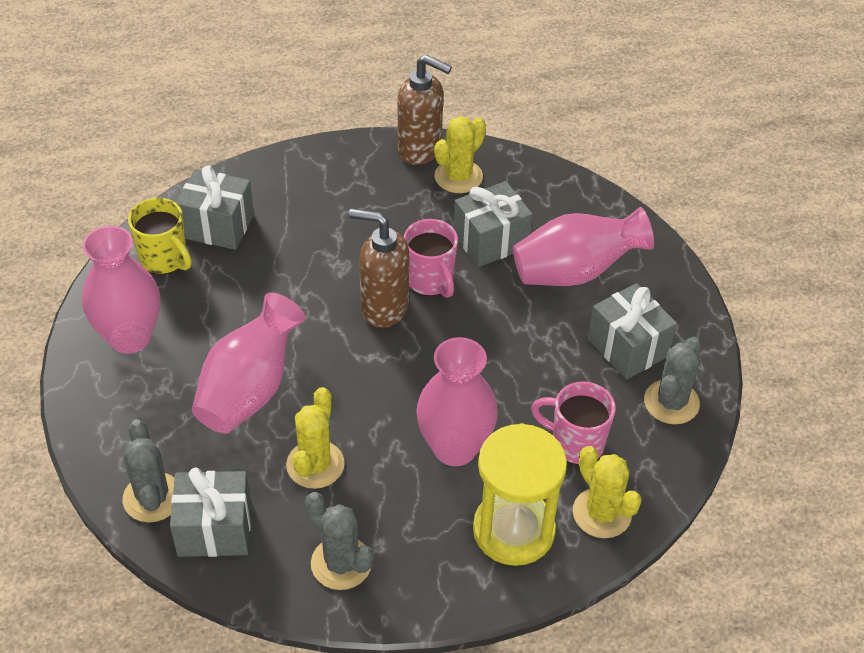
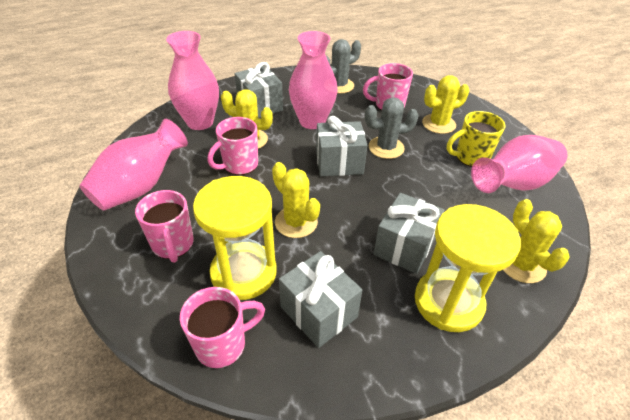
brown soap dispenser: 2 -> 0
grey cactus: 3 -> 2
pink mug: 2 -> 4
yellow cactus: 3 -> 4
yellow hourglass: 1 -> 2

